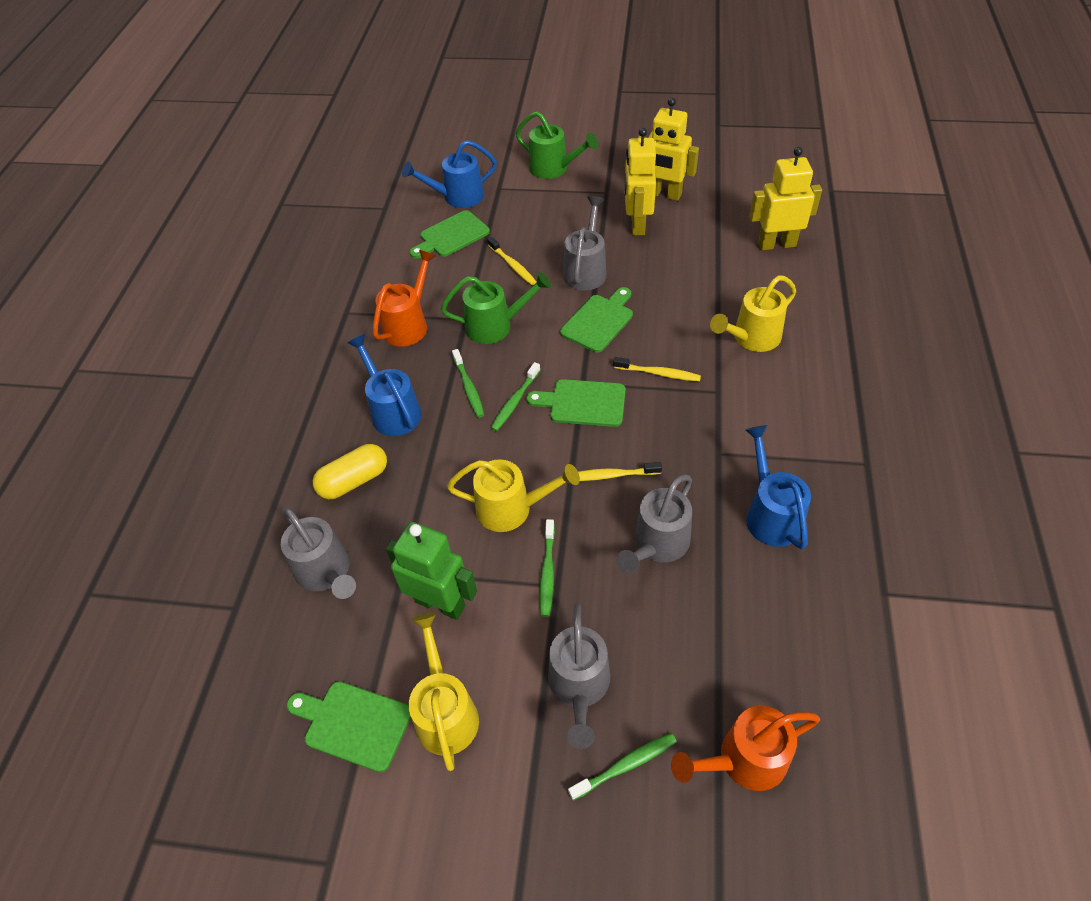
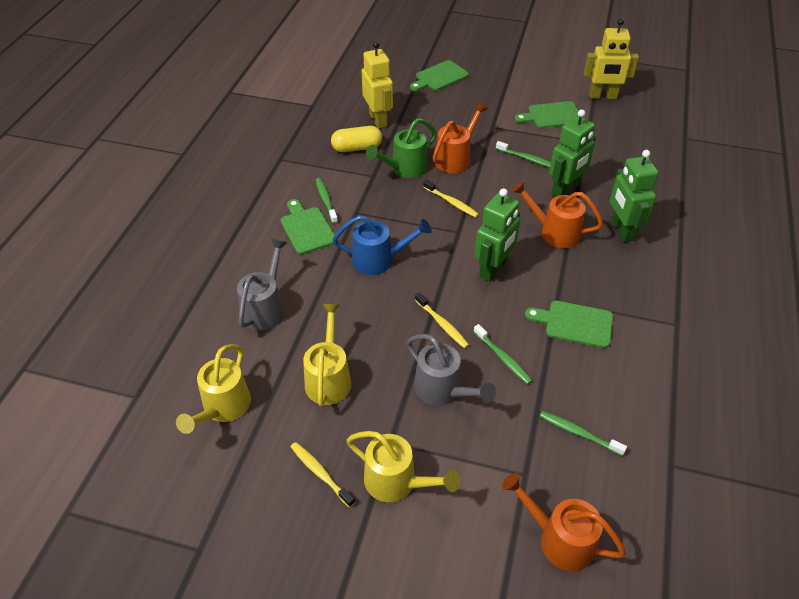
blue watering can: 3 -> 1
green robot: 1 -> 3
green watering can: 2 -> 1
grey watering can: 4 -> 2
orange watering can: 2 -> 3
yellow robot: 3 -> 2

